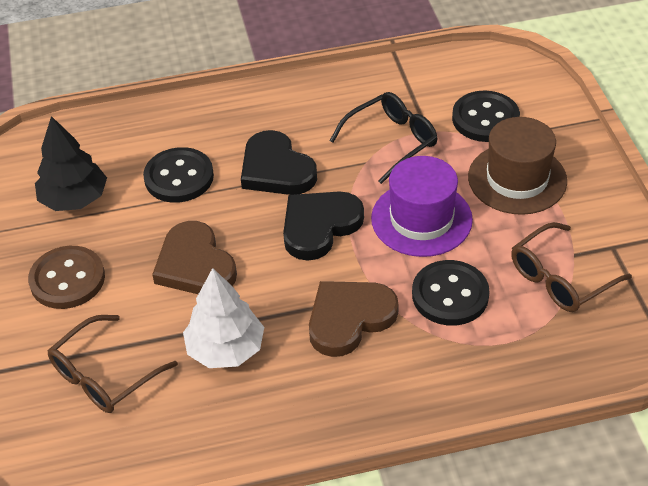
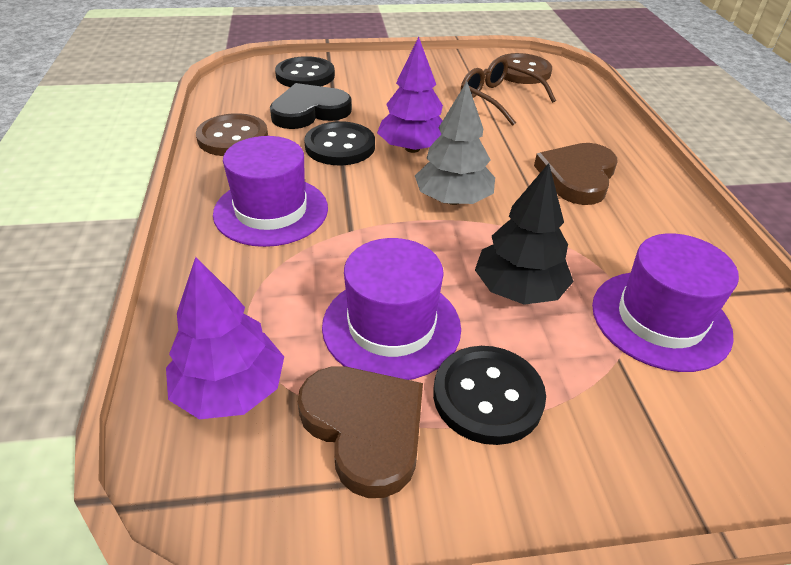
black glasses: 1 -> 0
black heart: 2 -> 1
brown button: 1 -> 2
brown glasses: 2 -> 1
brown hat: 1 -> 0
grey tree: 0 -> 1
purple hat: 1 -> 3
purple tree: 0 -> 2
white tree: 1 -> 0

